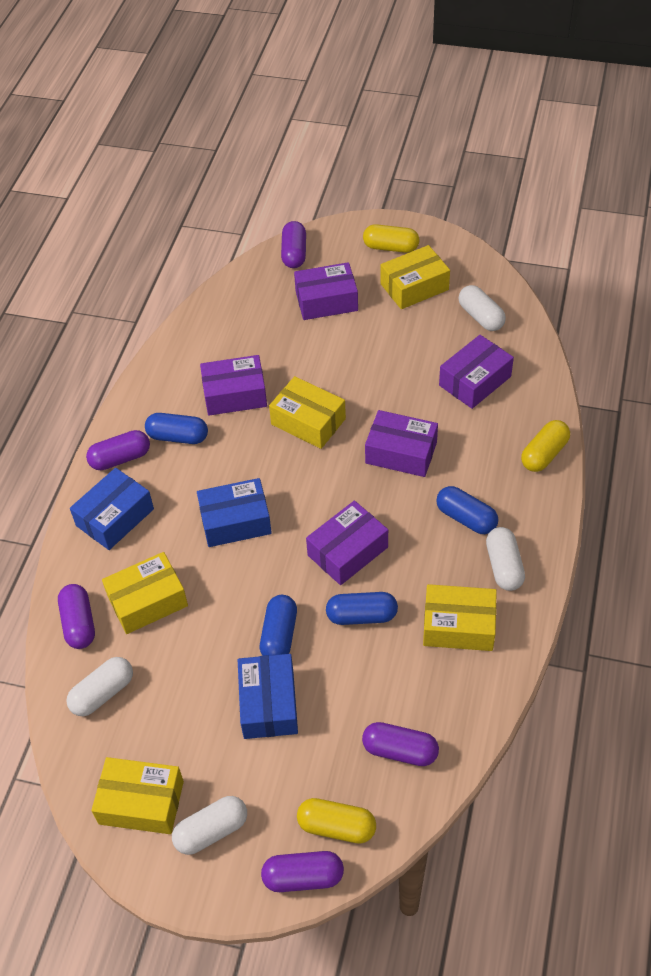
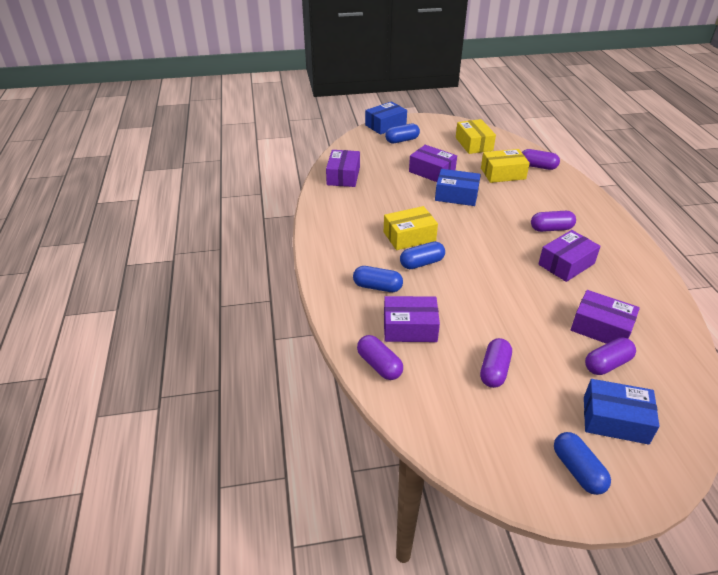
white capsule: 4 -> 0
yellow box: 5 -> 3
yellow capsule: 3 -> 0

